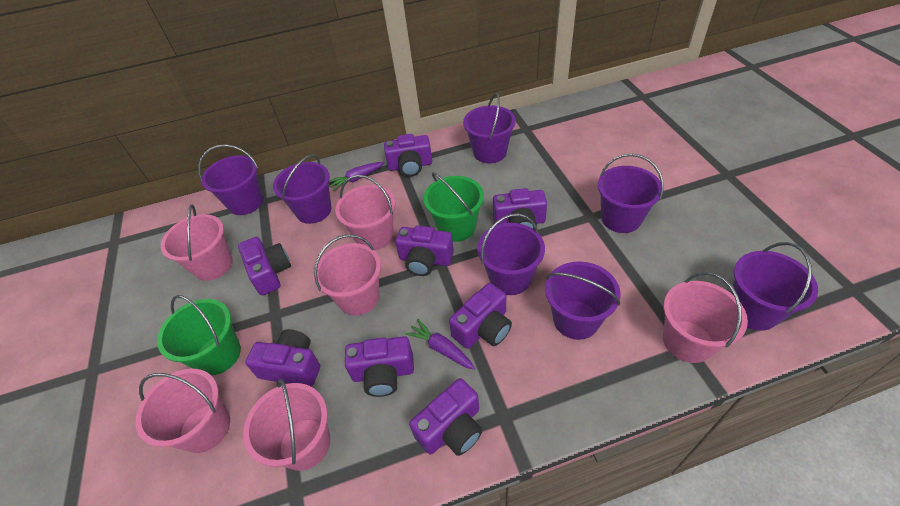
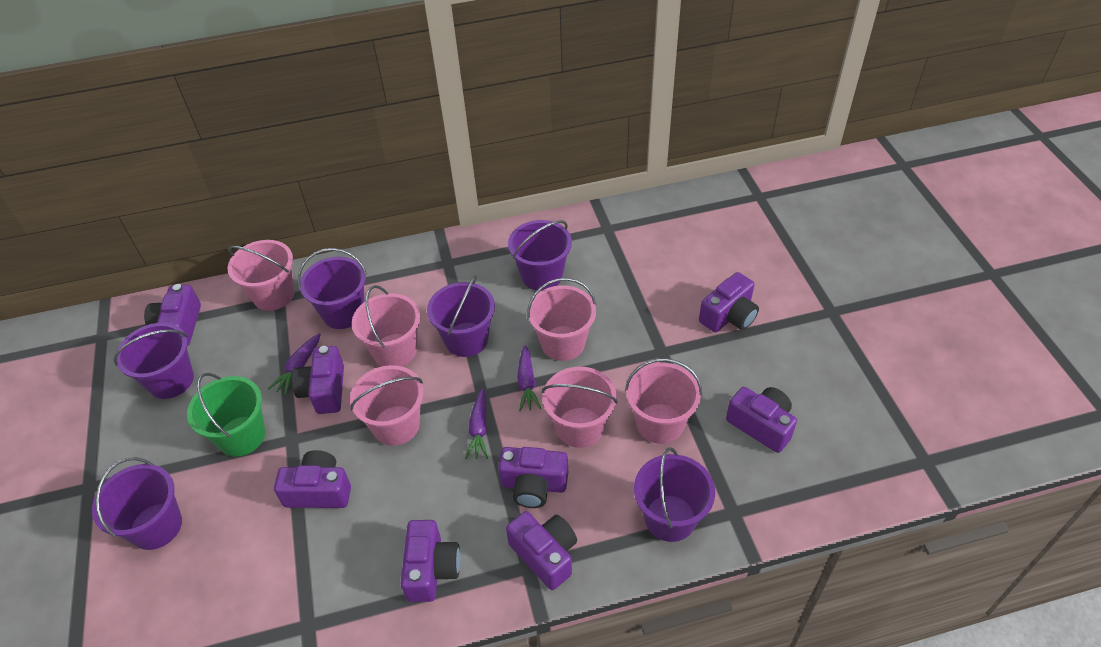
green bucket: 2 -> 1
purple bucket: 7 -> 6
purple carrot: 2 -> 3

